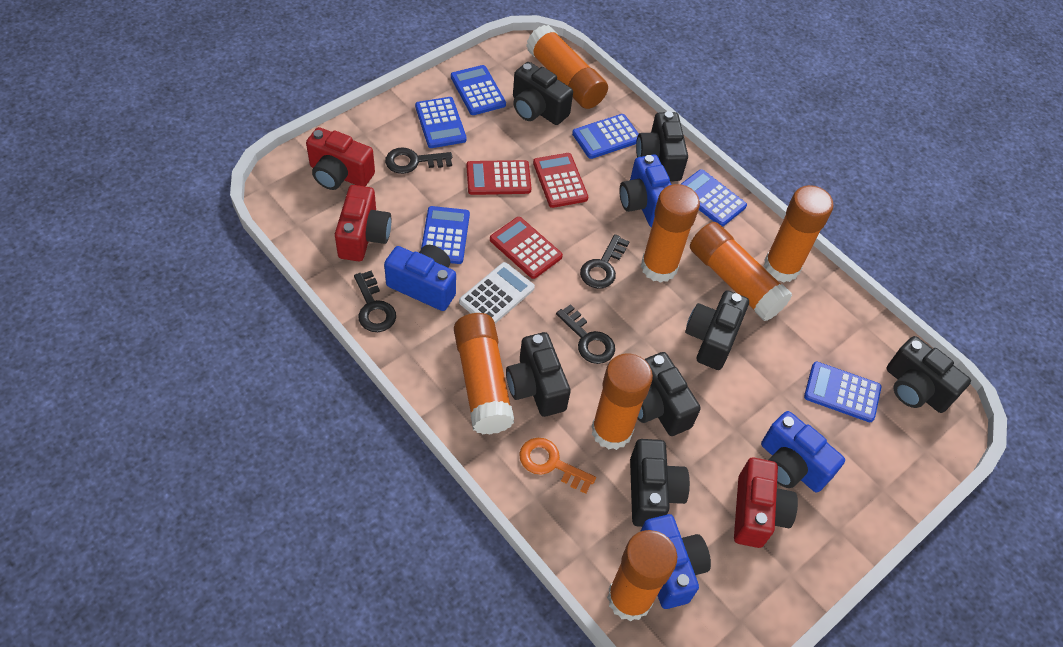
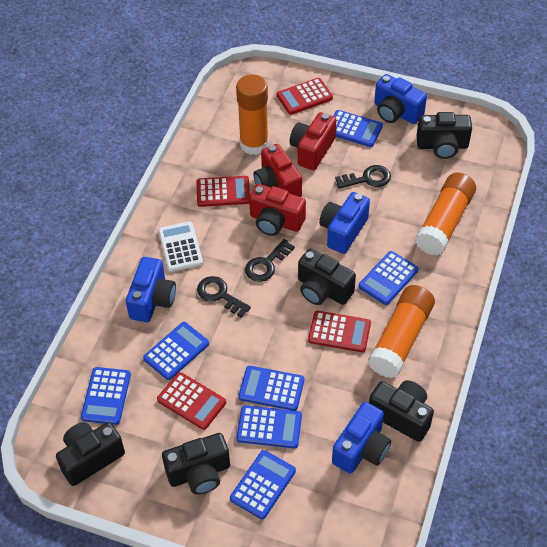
black camera: 7 -> 5
black key: 4 -> 3
blue calculator: 6 -> 7
orange glue stick: 7 -> 3
orange key: 1 -> 0
red calculator: 3 -> 4

